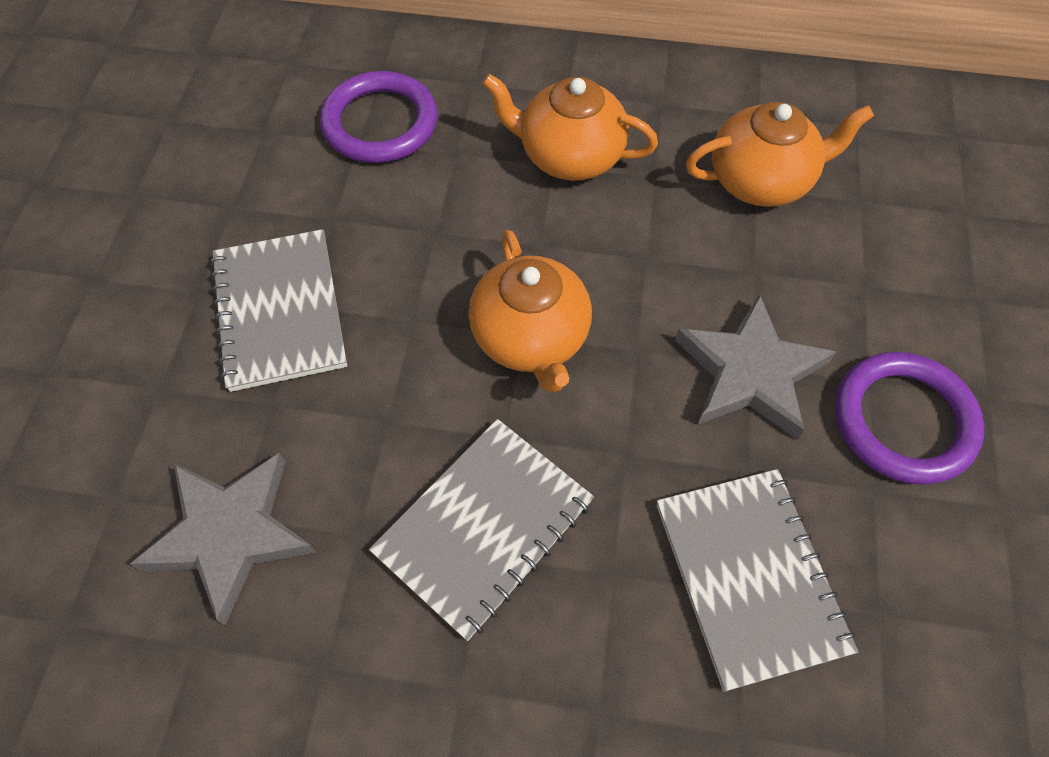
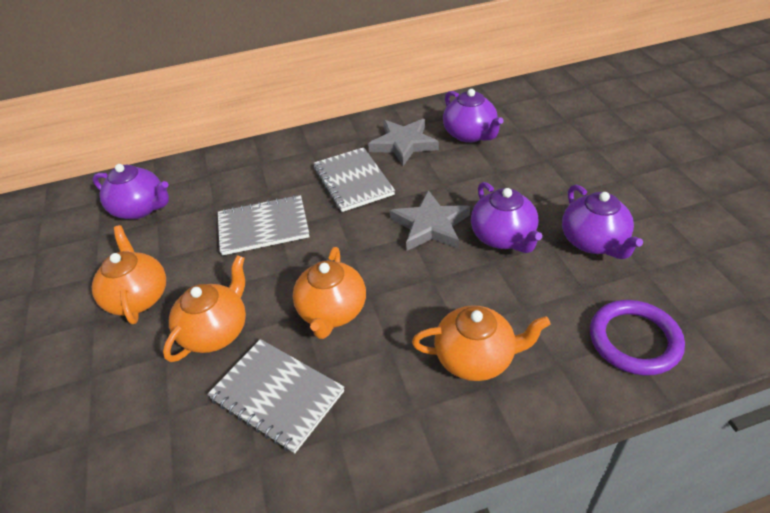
orange teapot: 3 -> 4
purple ring: 2 -> 1
purple teapot: 0 -> 4

